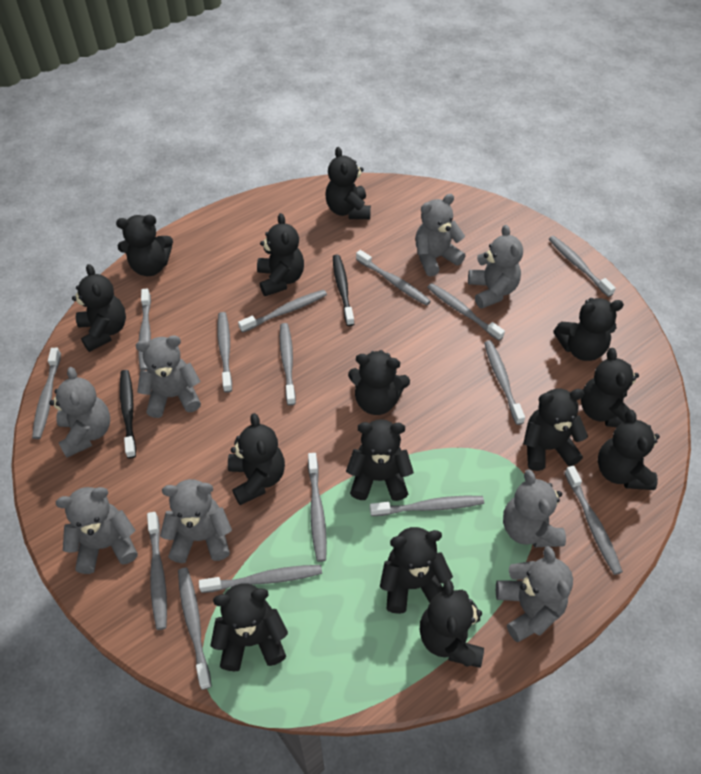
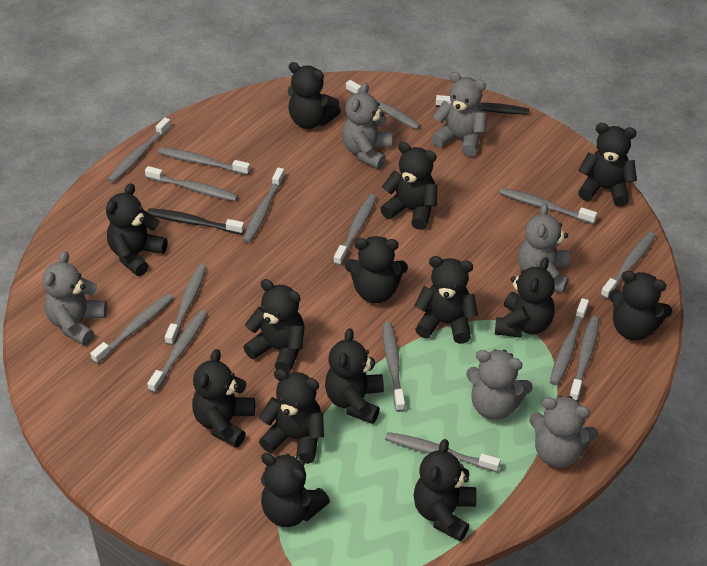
grey teddy bear: 8 -> 6

